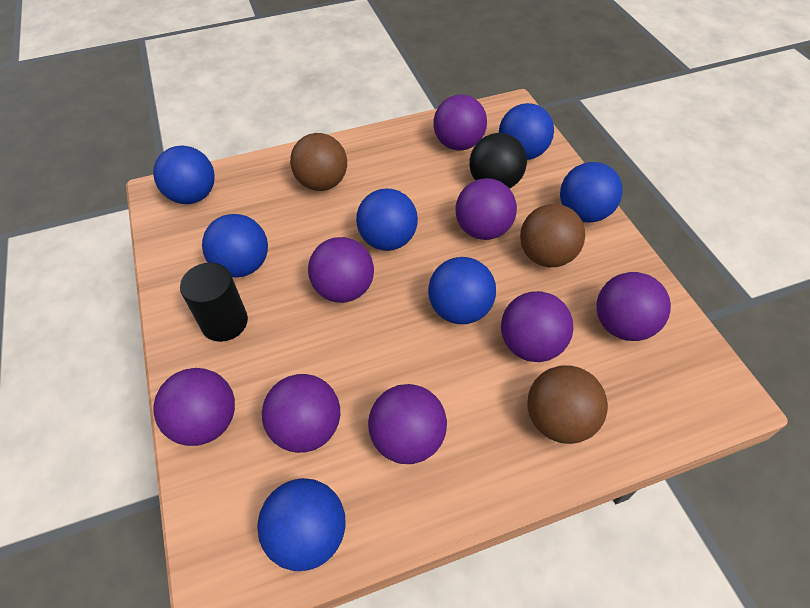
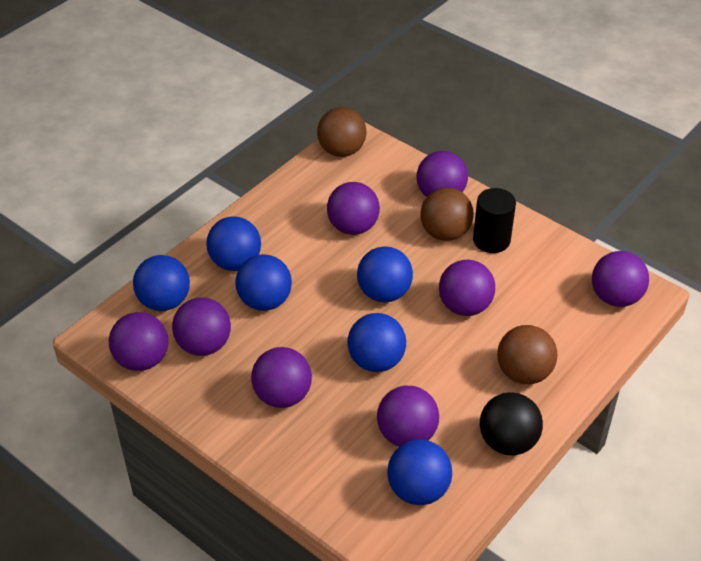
blue ball: 7 -> 6

